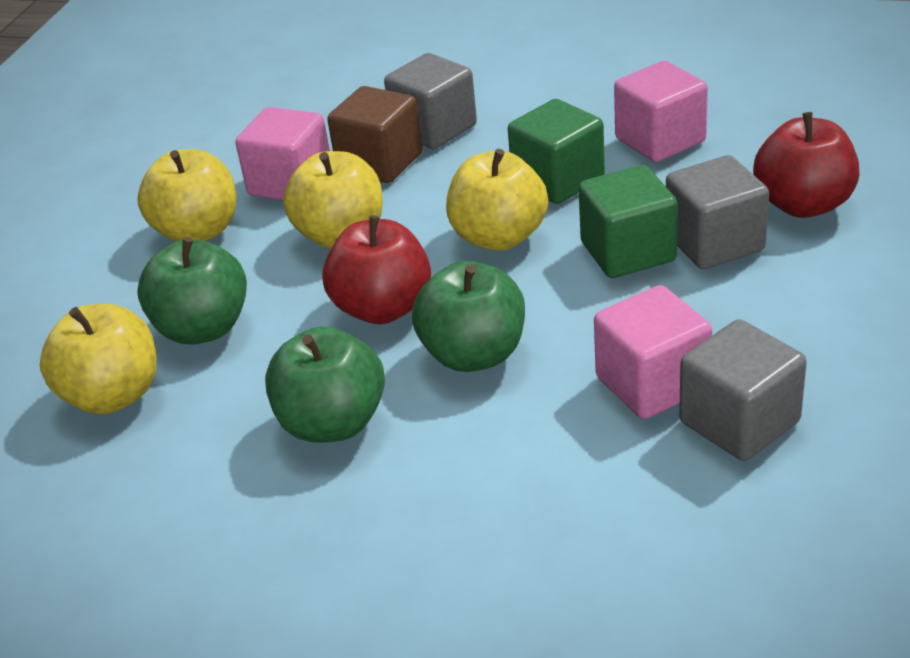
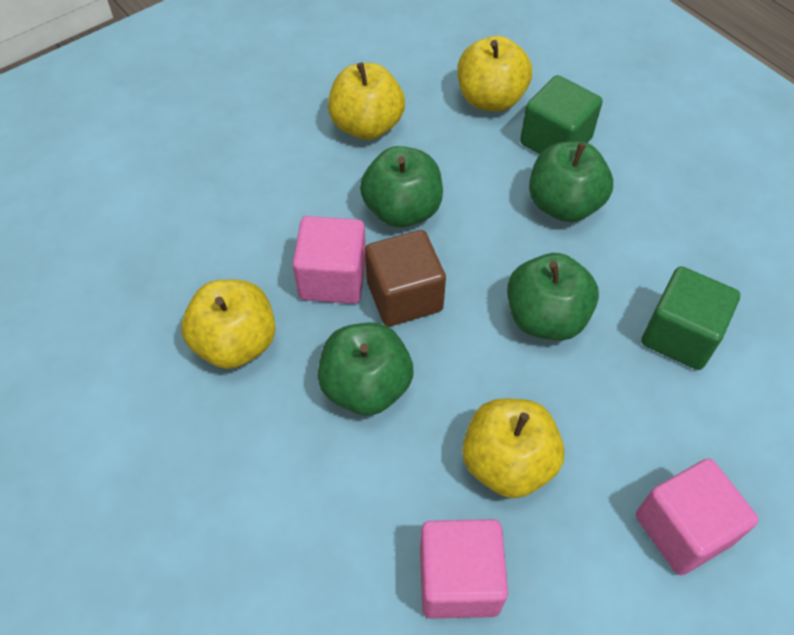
green apple: 3 -> 4
grey cube: 3 -> 0
red apple: 2 -> 0

